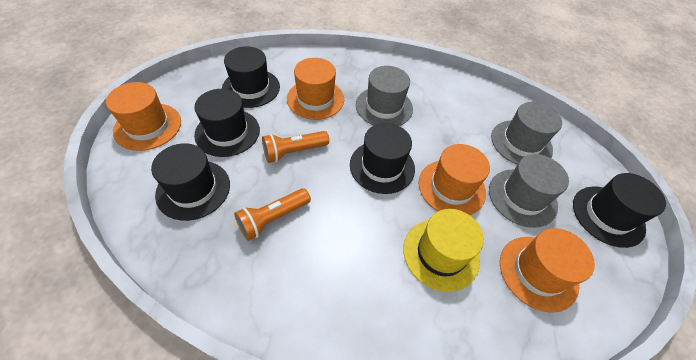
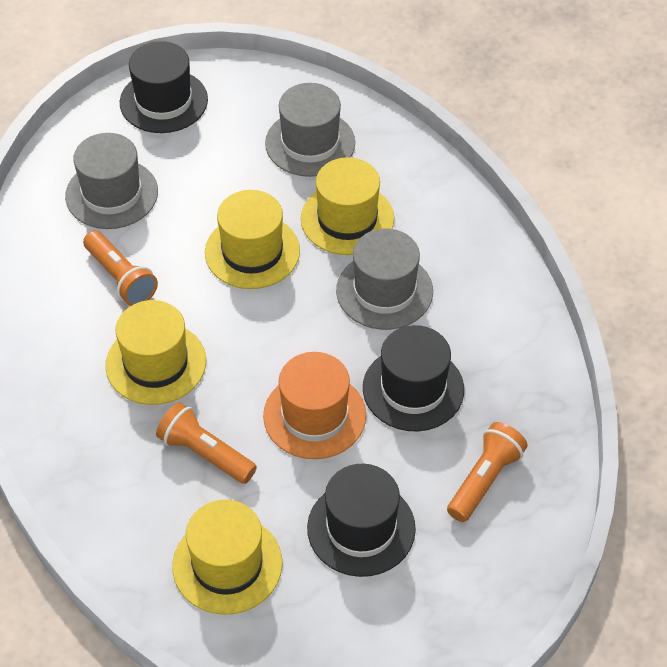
black hat: 5 -> 3
orange flashlight: 2 -> 3
orange hat: 4 -> 1
yellow hat: 1 -> 4

